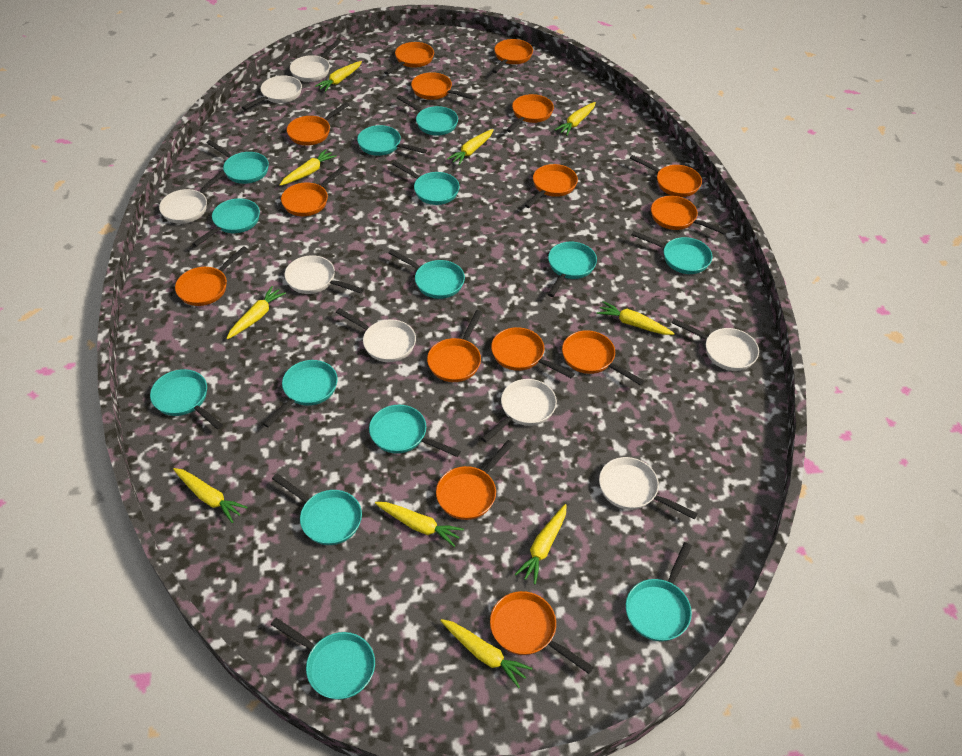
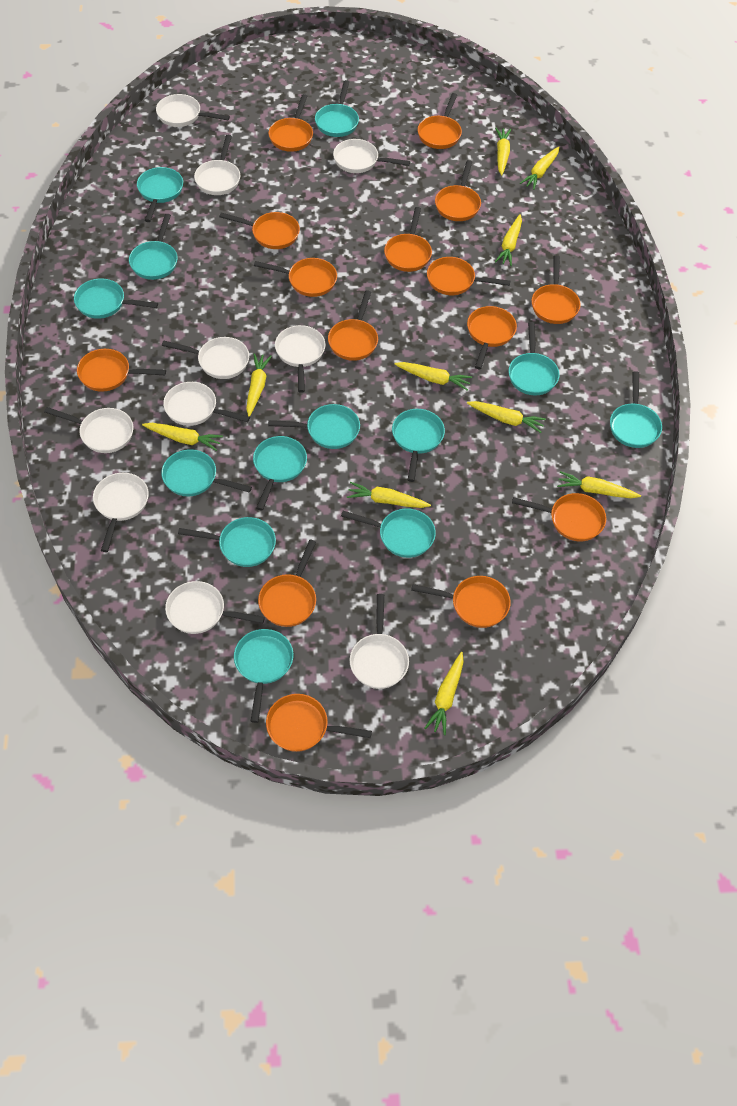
turquoise pan: 14 -> 13
white pan: 8 -> 10

